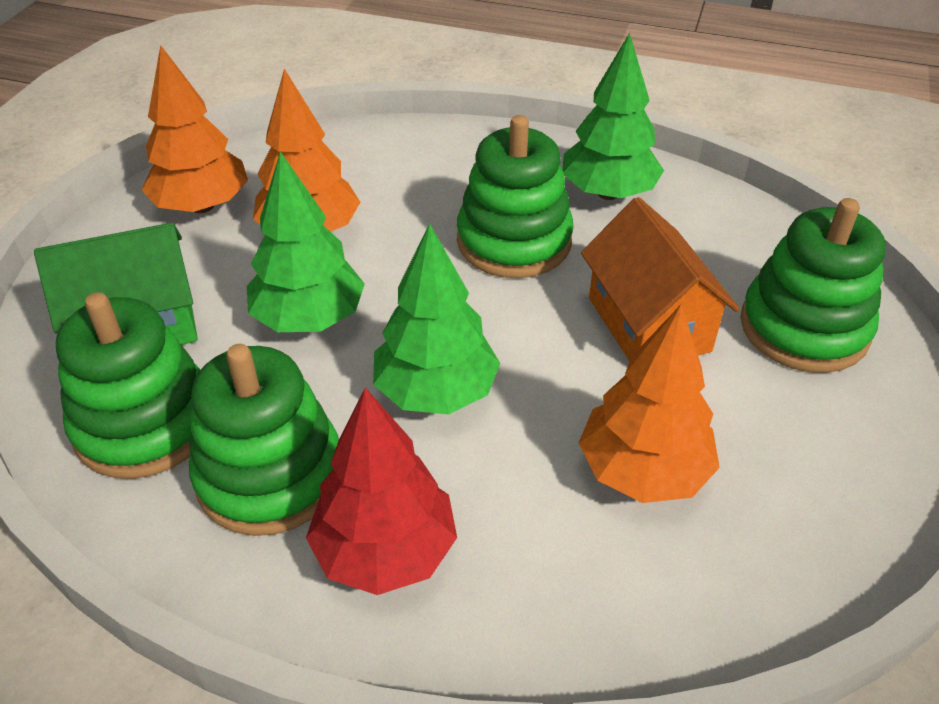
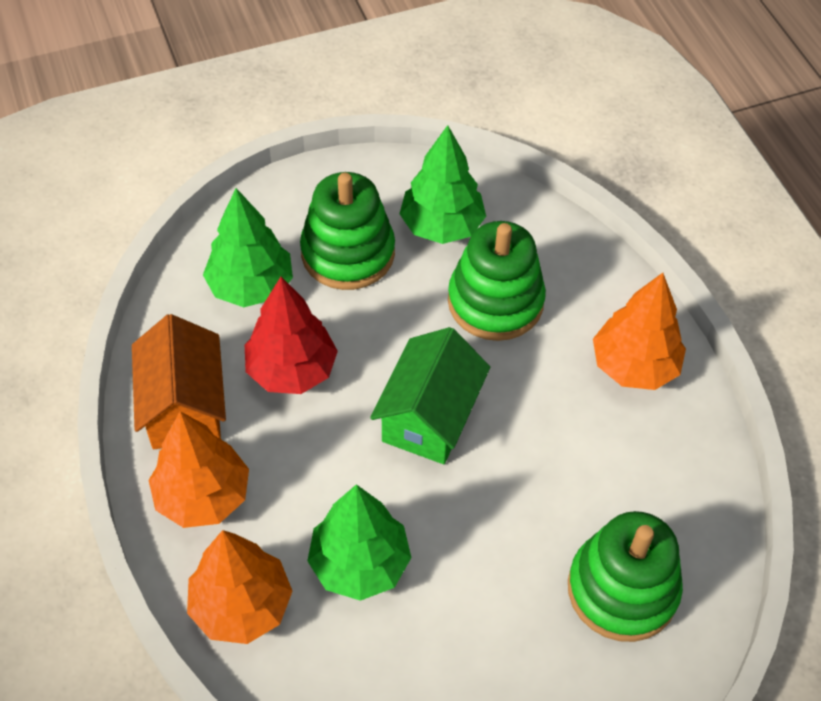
green stacking toy: 4 -> 3

